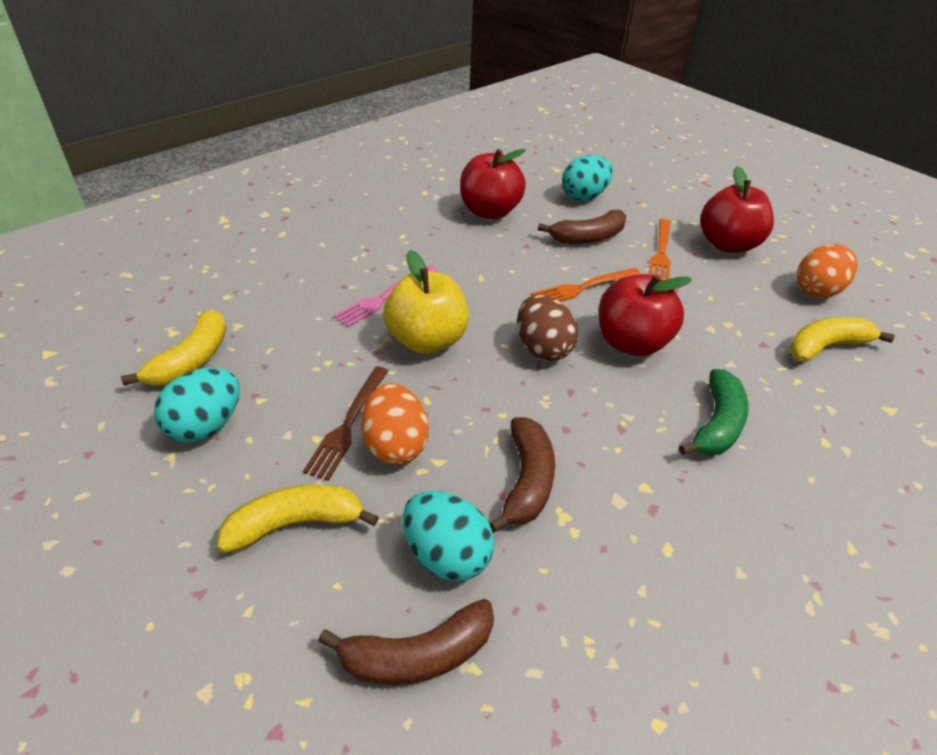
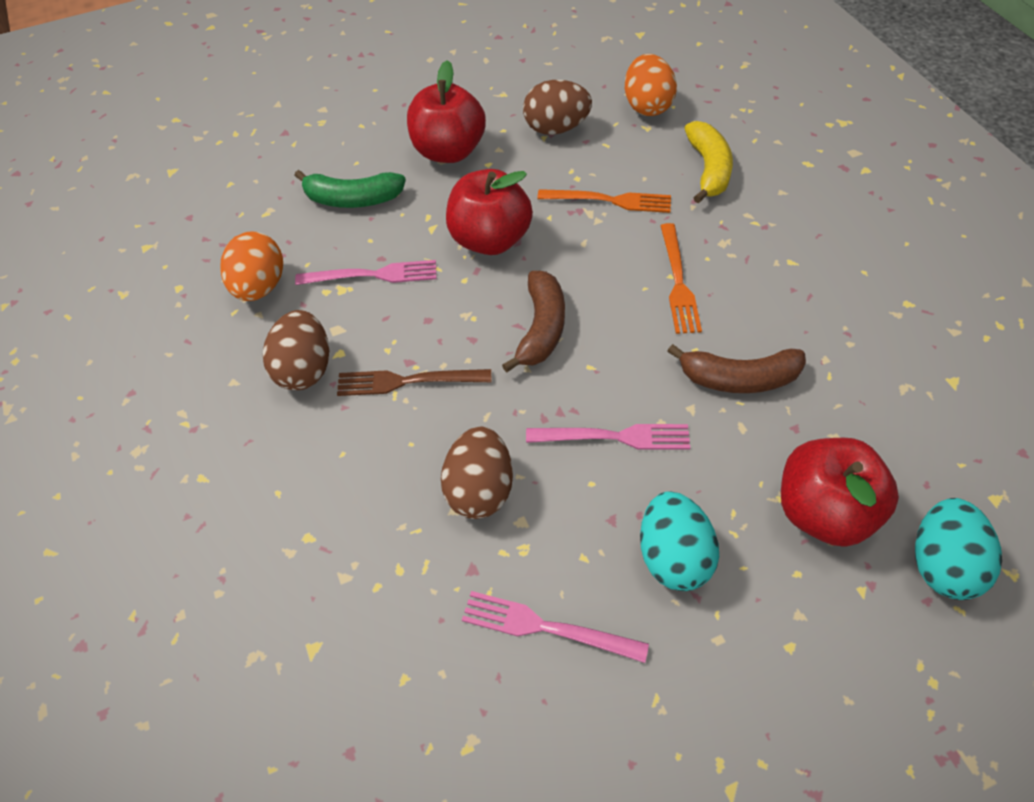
brown banana: 3 -> 2
brown egg: 1 -> 3
pink fork: 1 -> 3
turquoise egg: 3 -> 2
yellow apple: 1 -> 0
yellow banana: 3 -> 1

